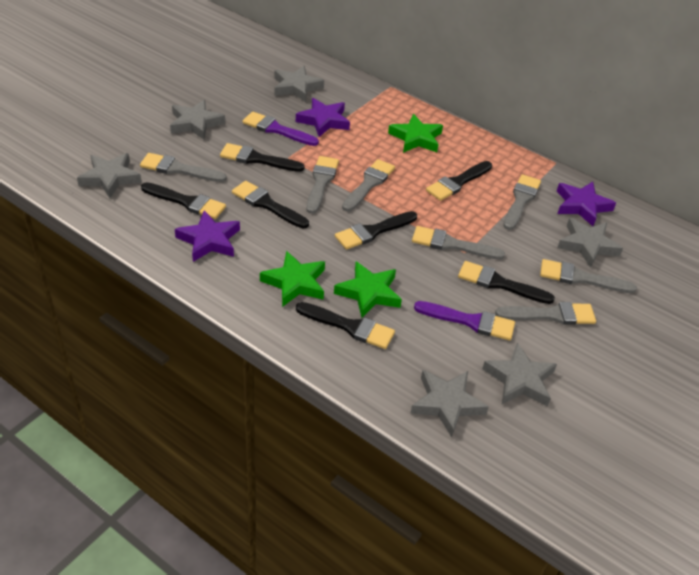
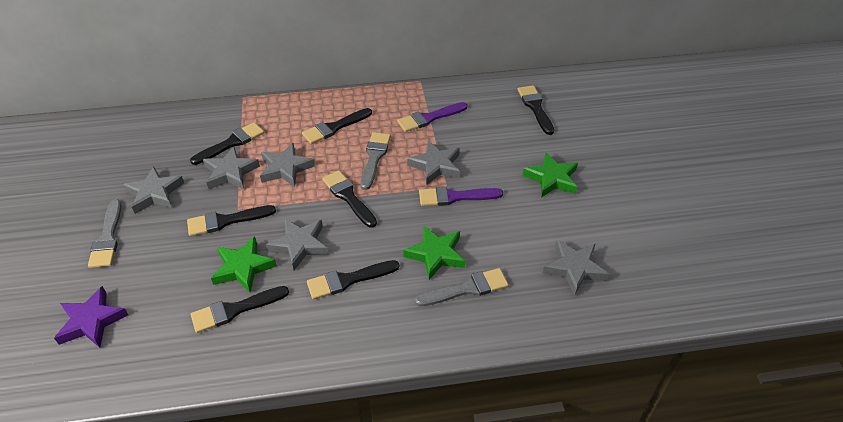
grey brush: 7 -> 3
purple star: 3 -> 1

